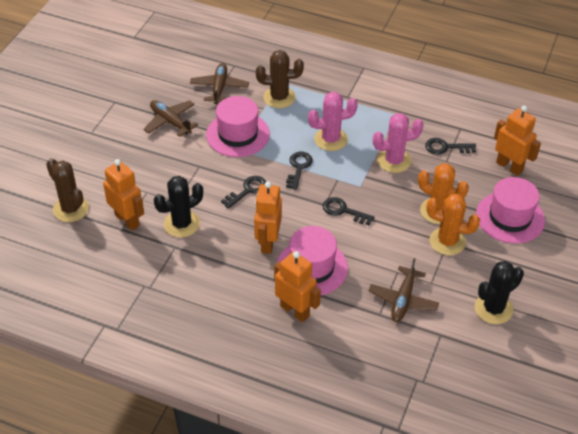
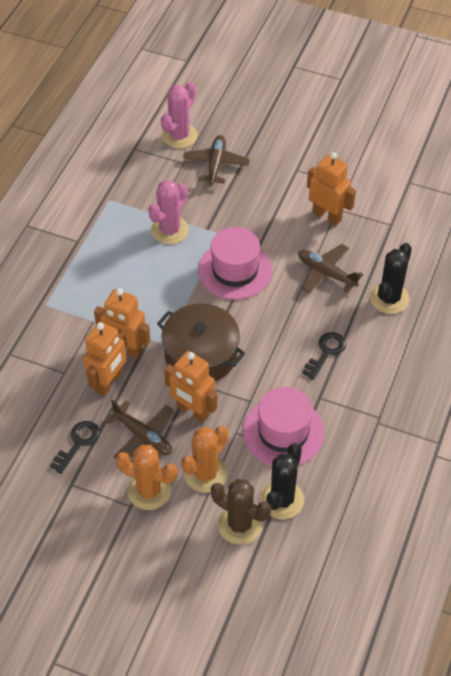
black key: 4 -> 2
brown cactus: 2 -> 1
brown pot: 0 -> 1
pink hat: 3 -> 2

